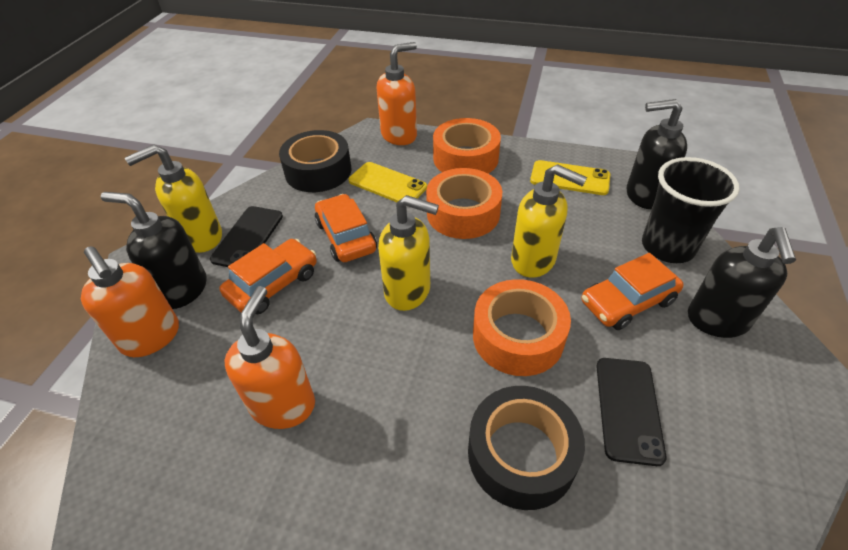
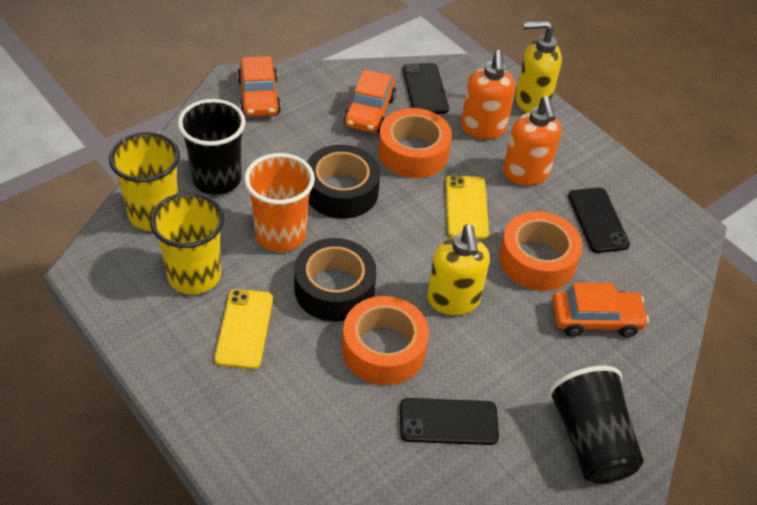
black cup: 1 -> 2
black phone: 2 -> 3
black soap dispenser: 3 -> 0
orange cup: 0 -> 1
orange soap dispenser: 3 -> 2
yellow cup: 0 -> 2
yellow soap dispenser: 3 -> 2

